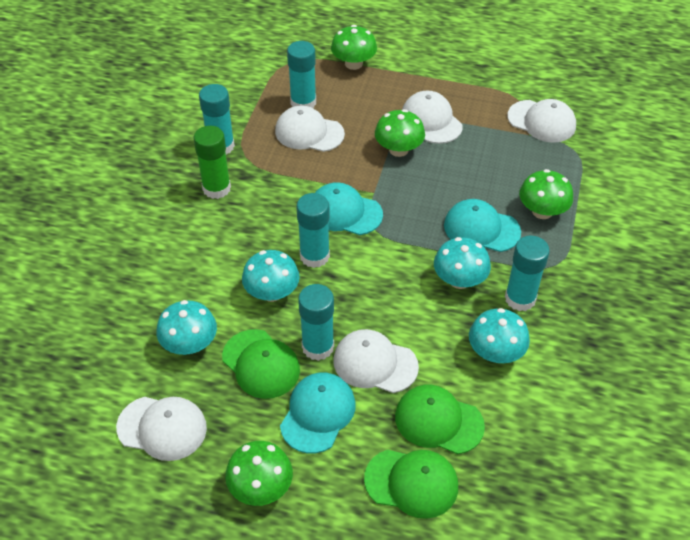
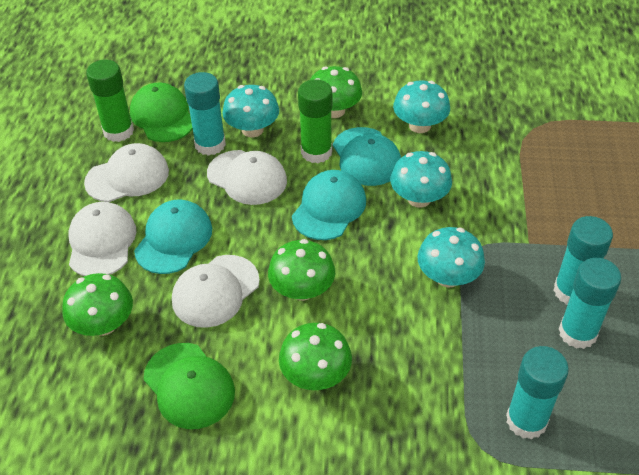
green cap: 3 -> 2
green glue stick: 1 -> 2
turquoise glue stick: 5 -> 4
white cap: 5 -> 4

